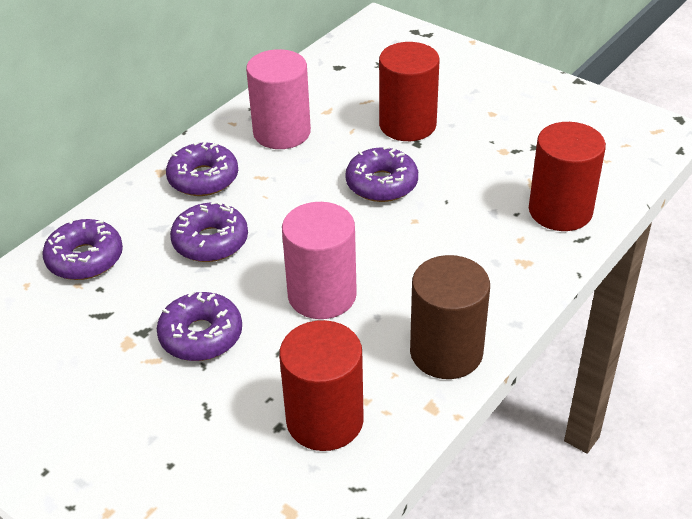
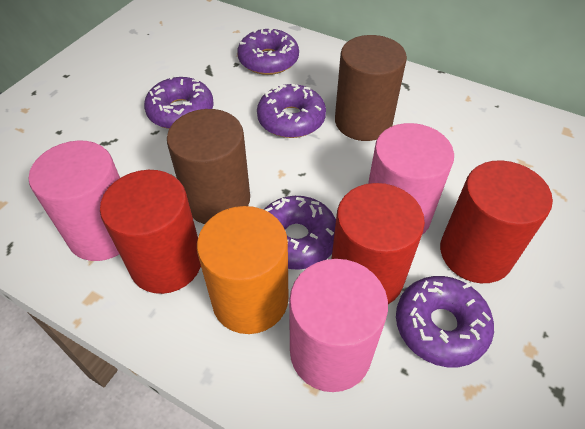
brown cylinder: 1 -> 2
orange cylinder: 0 -> 1
pink cylinder: 2 -> 3

